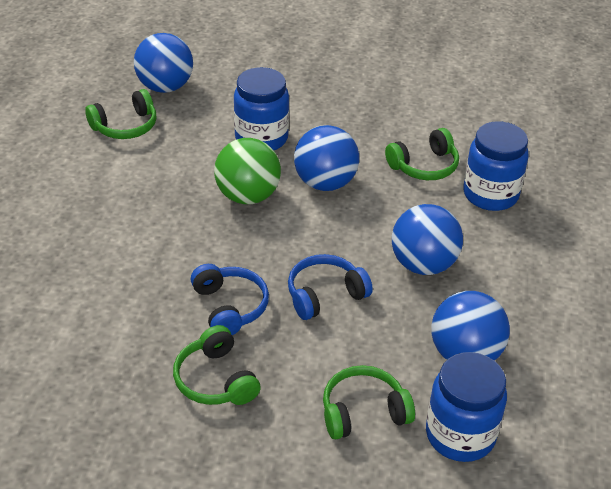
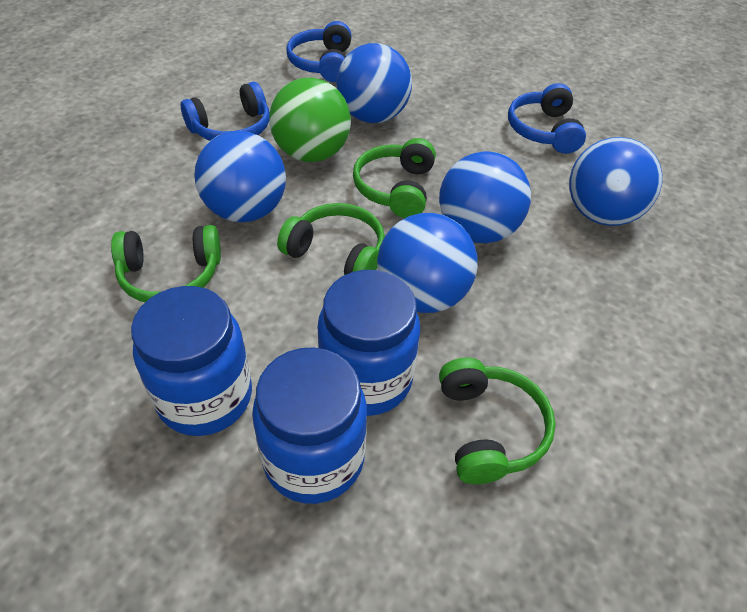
blue ball: 4 -> 5
blue headphones: 2 -> 3

